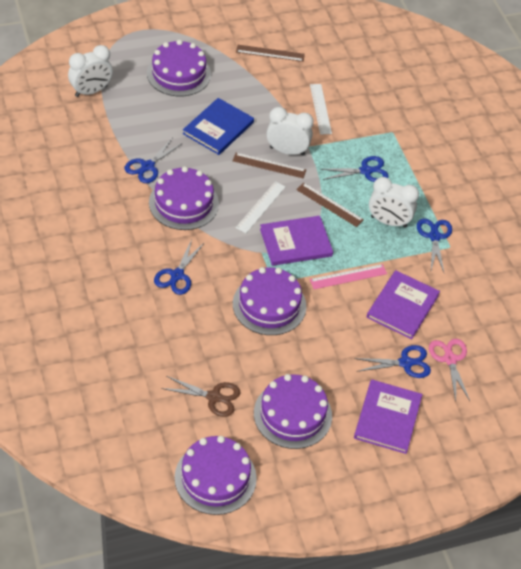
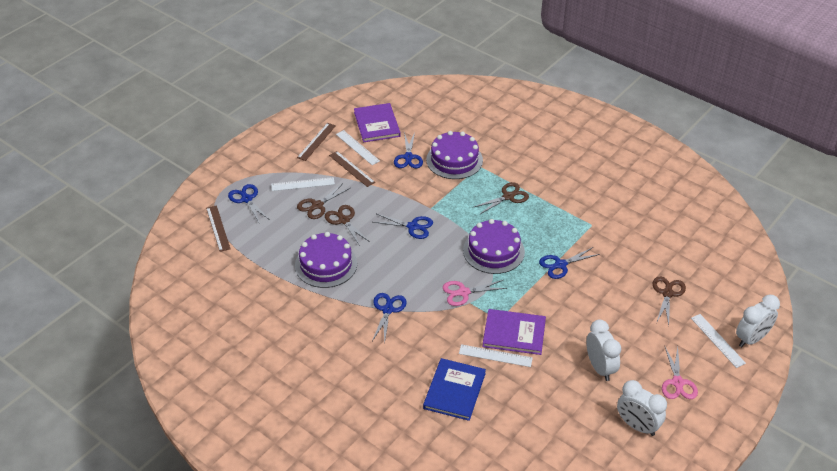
brown scissors: 1 -> 4
pink ruler: 1 -> 0
pink scissors: 1 -> 2
purple book: 3 -> 2
purple cake: 5 -> 3
white ruler: 2 -> 4

